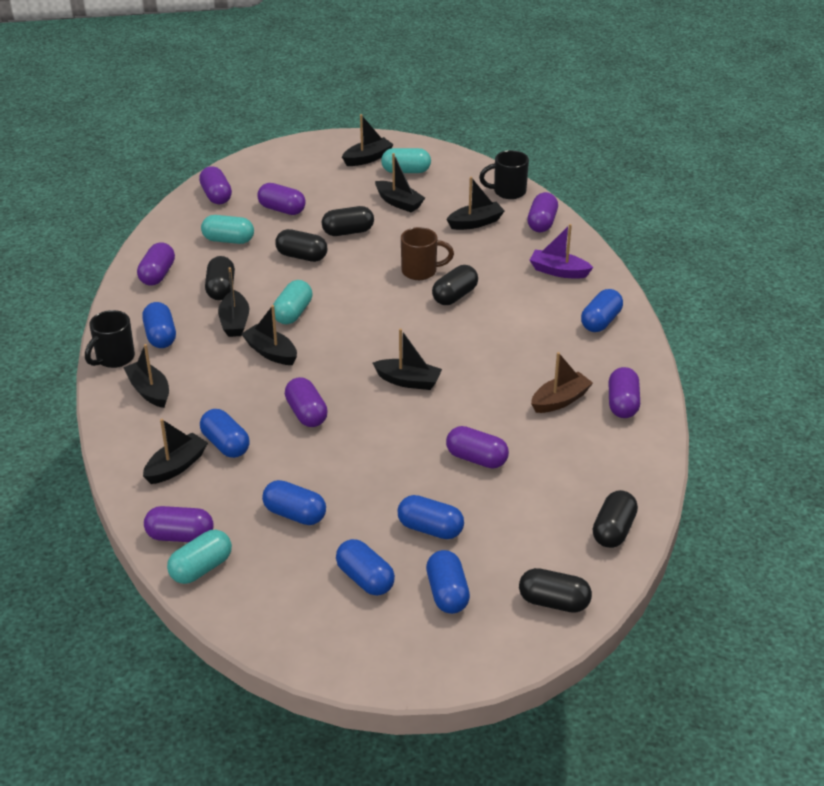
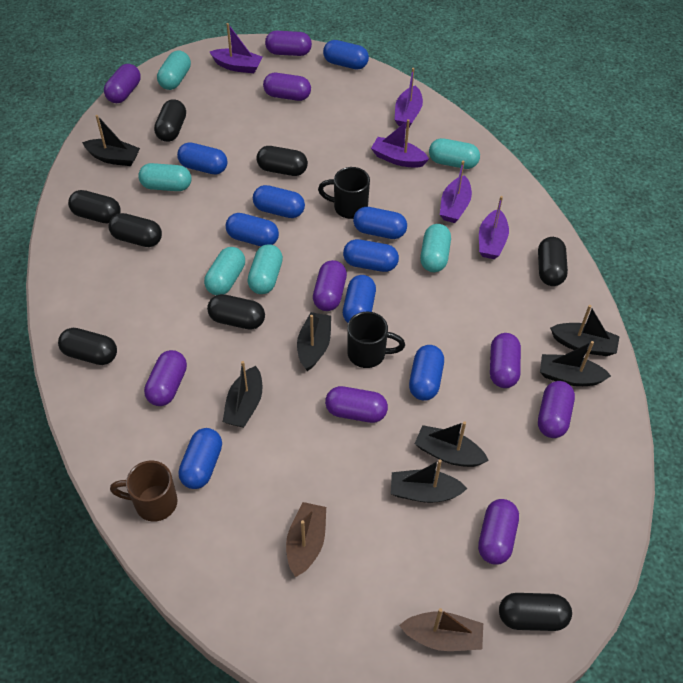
black boat: 8 -> 7
black capsule: 6 -> 8
blue capsule: 7 -> 9
brown boat: 1 -> 2
purple boat: 1 -> 5
purple capsule: 8 -> 9
turquoise capsule: 4 -> 6

